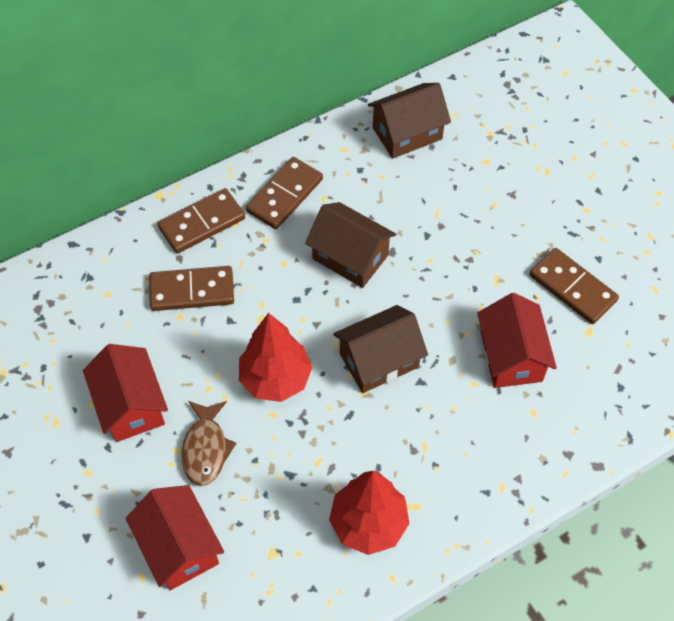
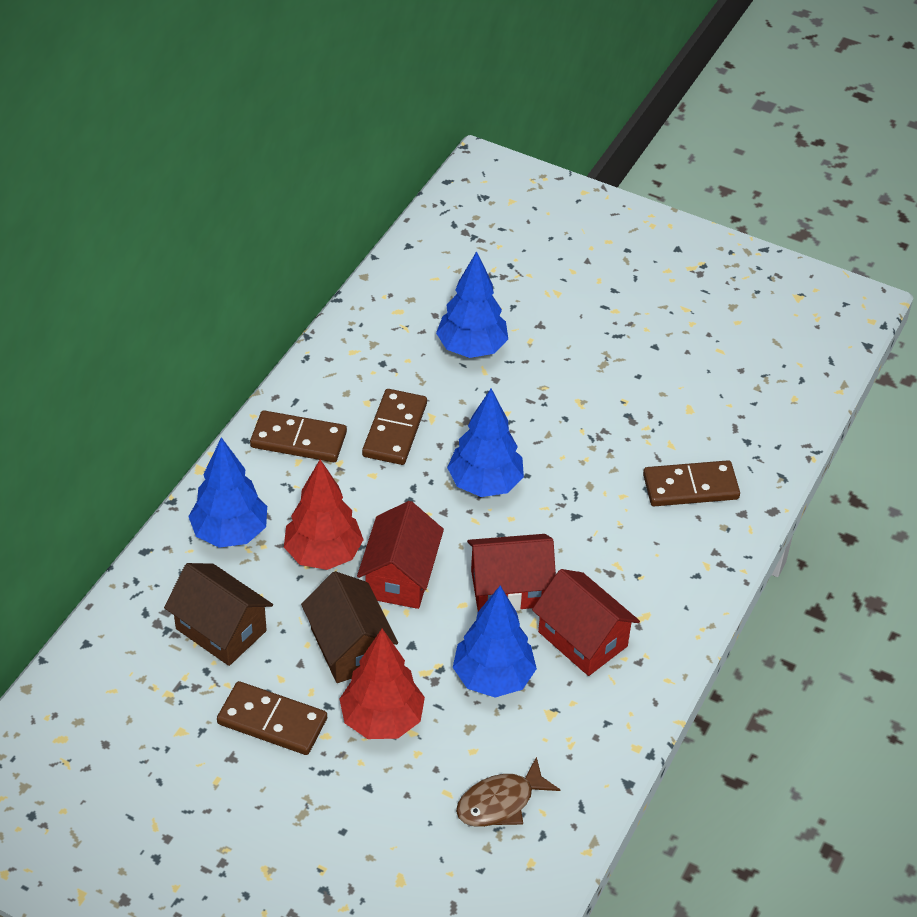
blue tree: 0 -> 4
brown house: 3 -> 2

